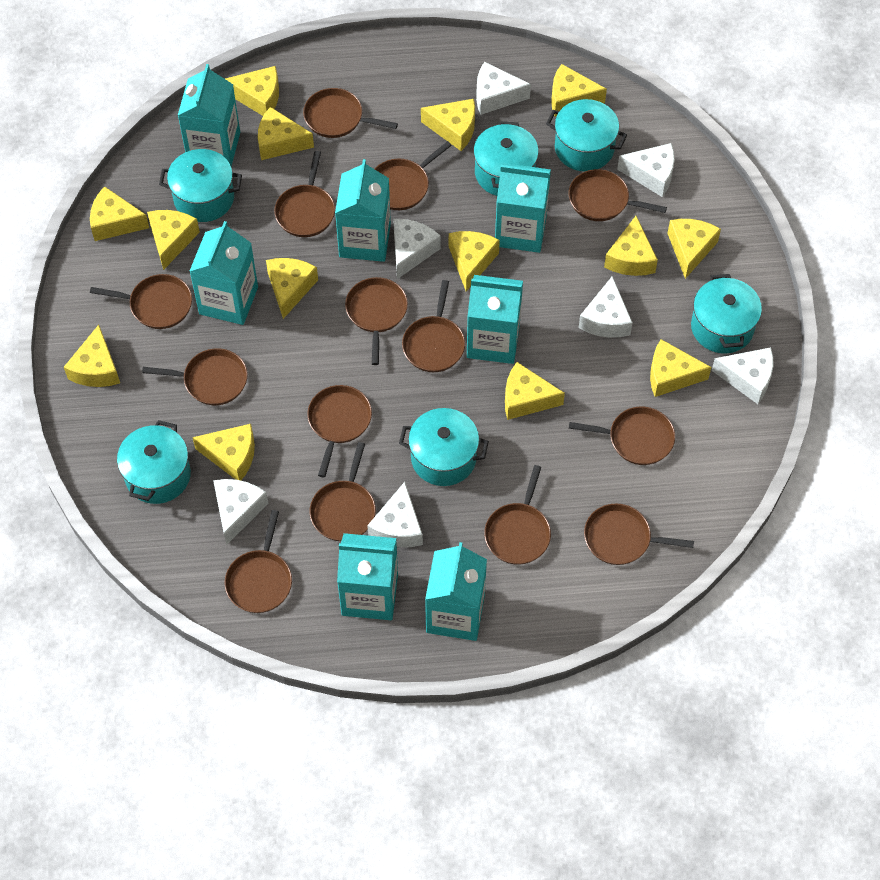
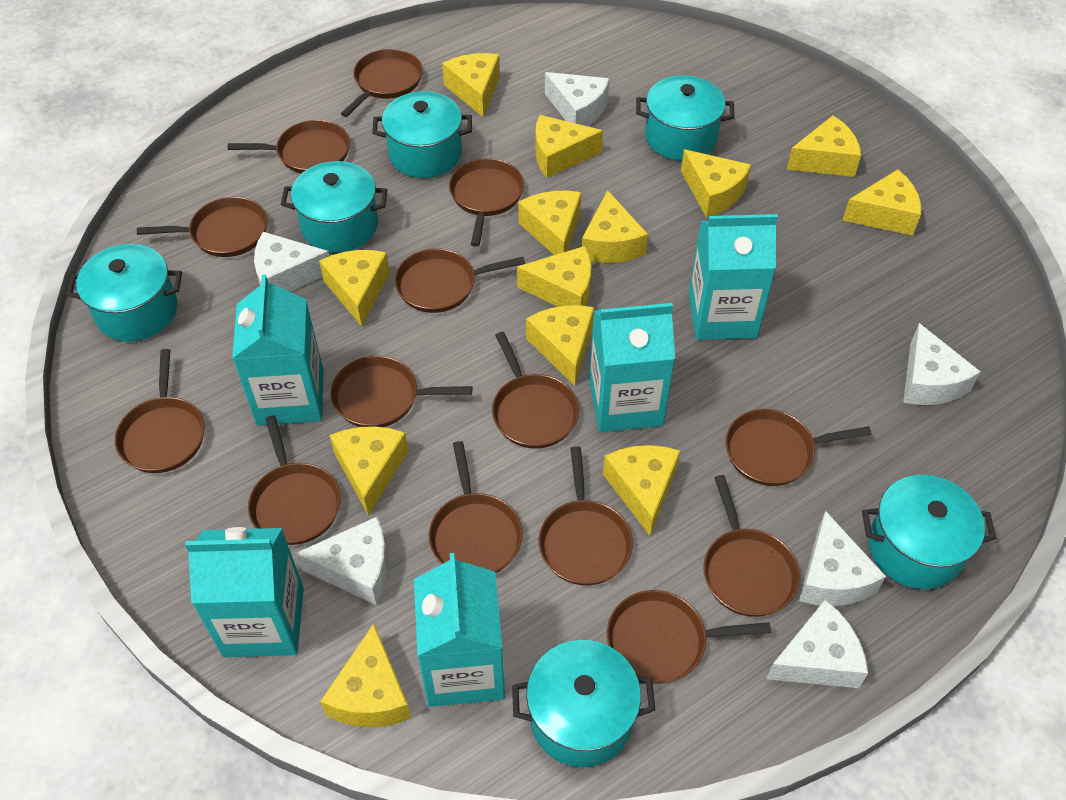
turquoise carton: 7 -> 5
white cheese: 7 -> 6
yellow cheese: 14 -> 13

